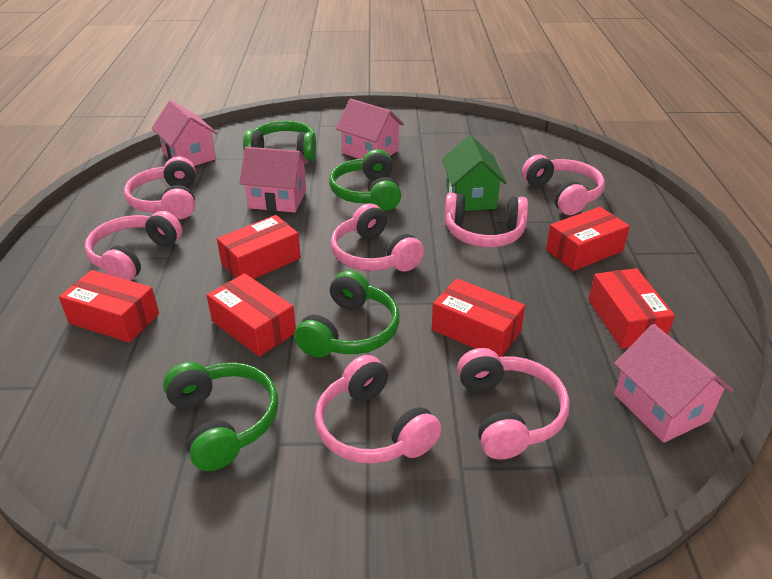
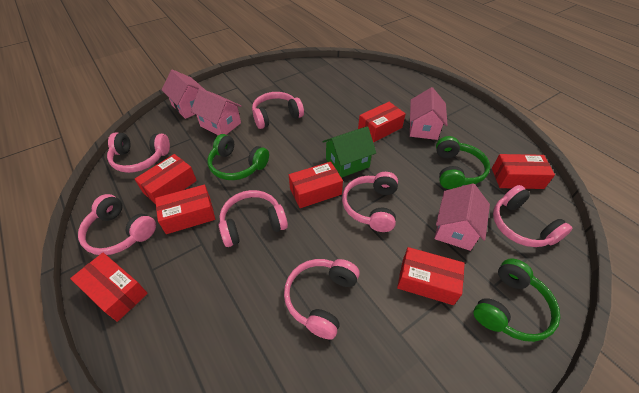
green headphones: 4 -> 3
red box: 6 -> 7

